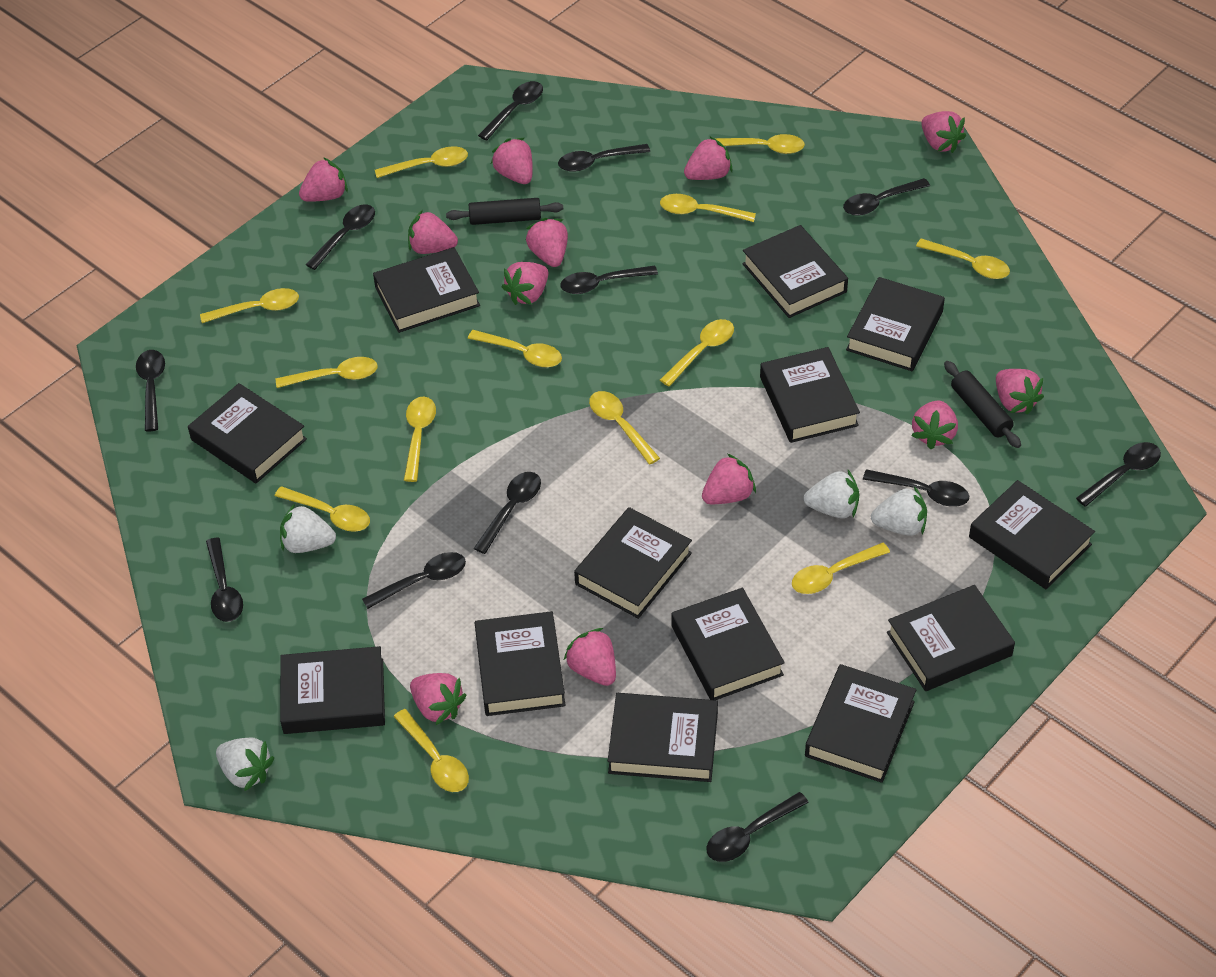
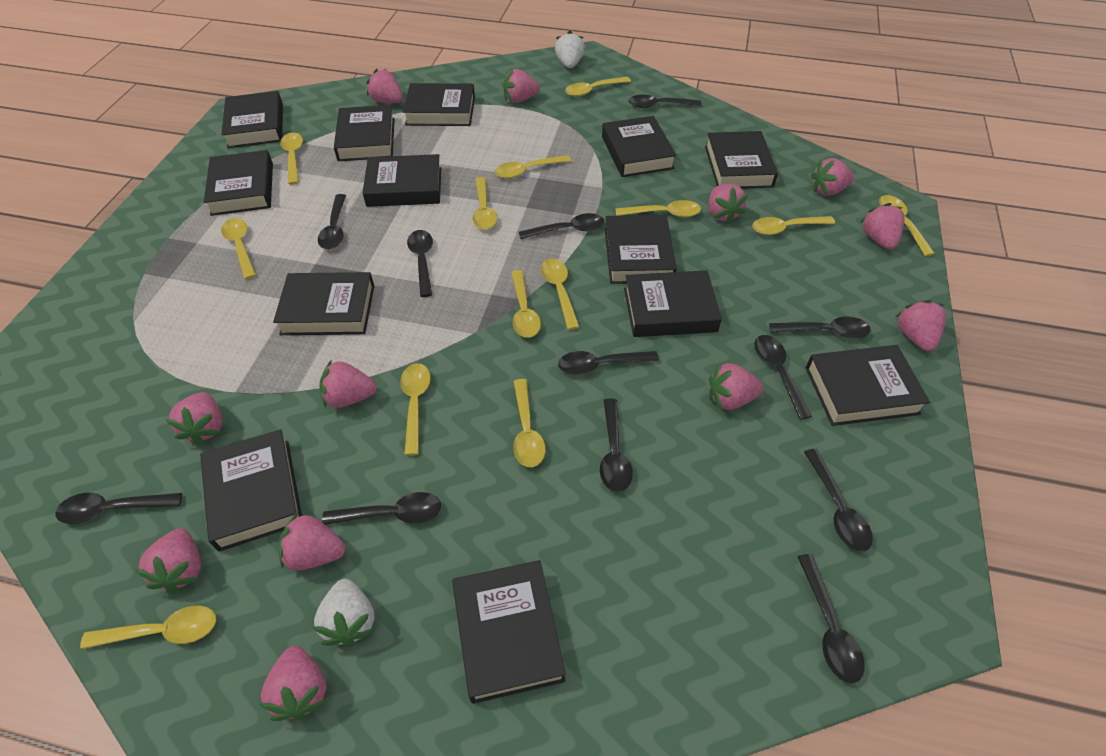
black rolling pin: 2 -> 0
white strawberry: 4 -> 2

